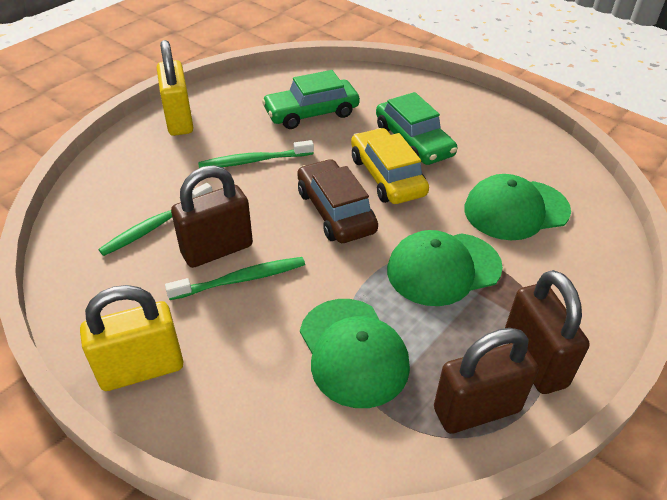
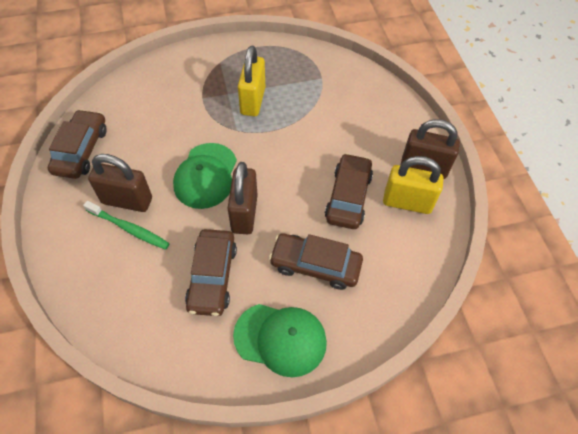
brown car: 1 -> 4
green cap: 3 -> 2
green car: 2 -> 0
green toothbrush: 3 -> 1
yellow car: 1 -> 0

